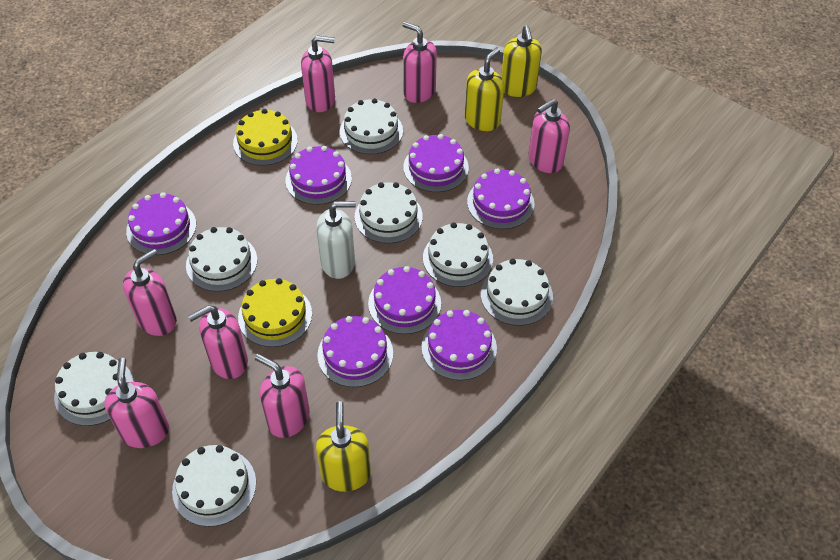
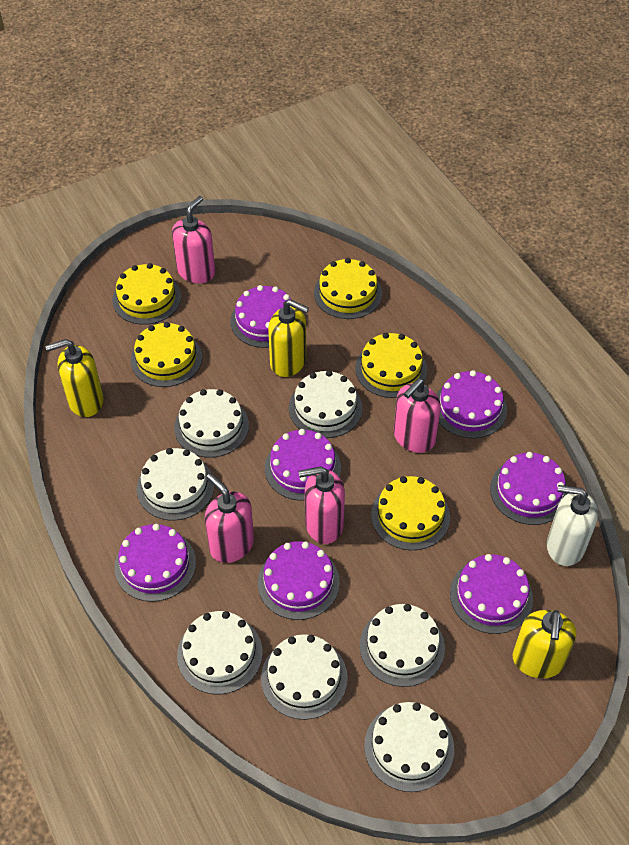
pink soap dispenser: 7 -> 4
yellow cake: 2 -> 5

